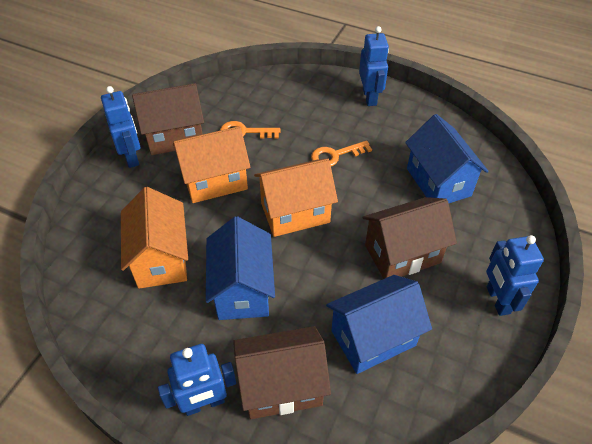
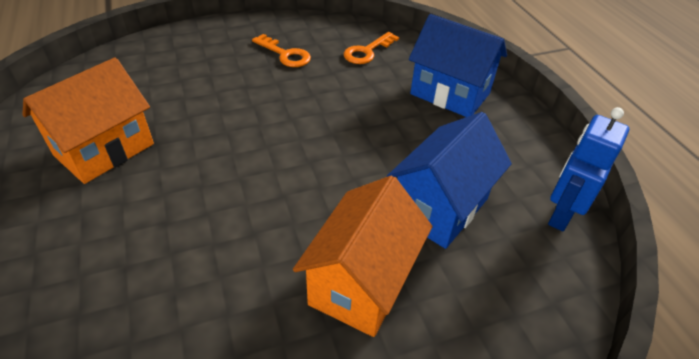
blue house: 3 -> 2
blue robot: 4 -> 1
brown house: 3 -> 0
orange house: 3 -> 2

